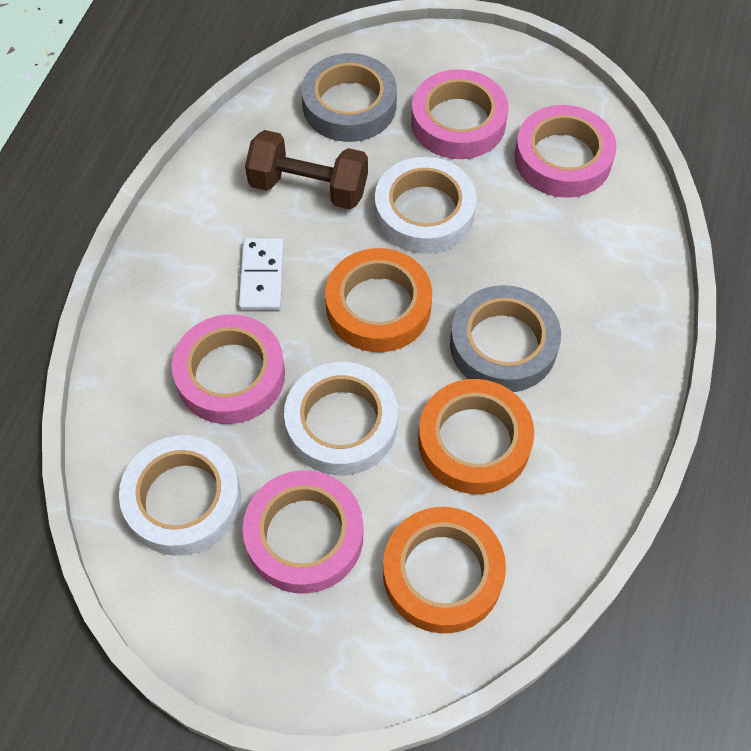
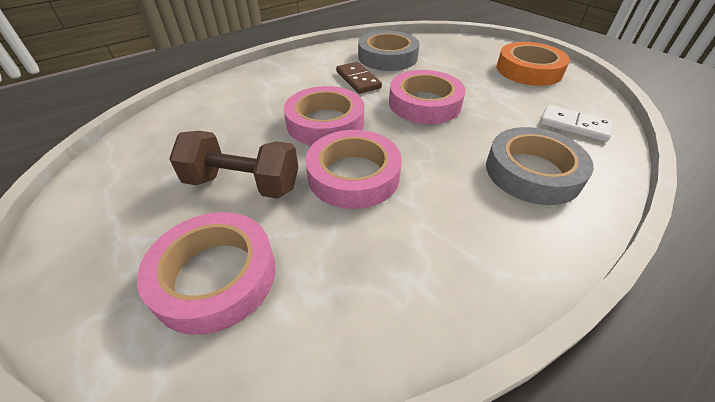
brown domino: 0 -> 1
orange tape: 3 -> 1
white tape: 3 -> 0

